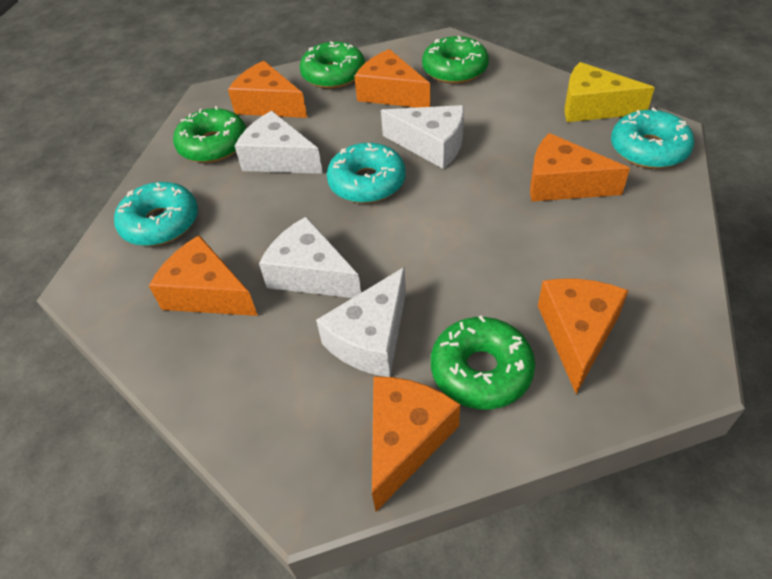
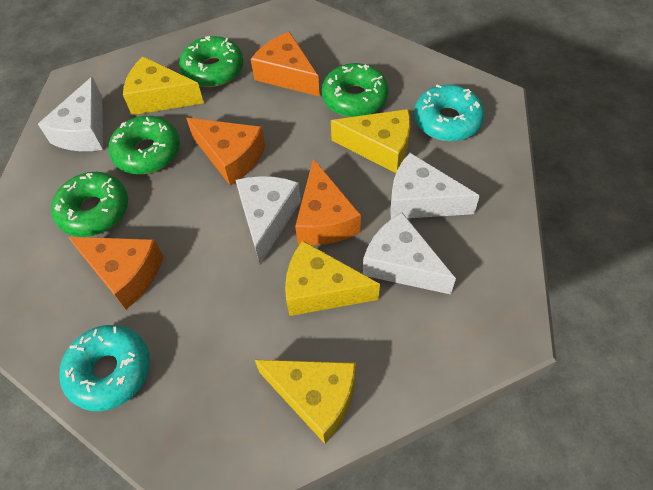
orange cheese: 6 -> 4
turquoise donut: 3 -> 2
yellow cheese: 1 -> 4

